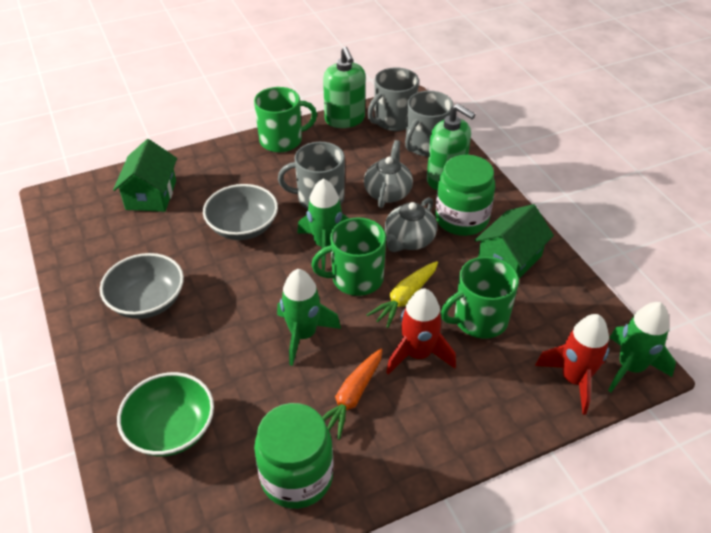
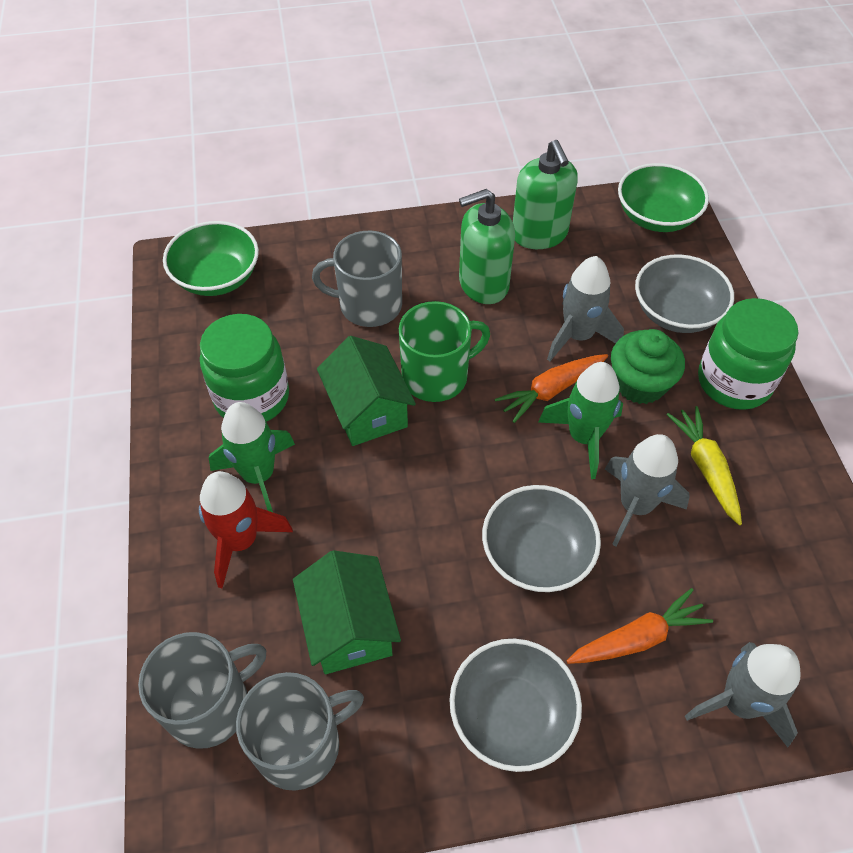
green bowl: 1 -> 2
green cupcake: 0 -> 1
green mug: 3 -> 1
green rocket: 3 -> 2
grey bowl: 2 -> 3
grey rocket: 0 -> 3
grey teapot: 2 -> 0
orange carrot: 1 -> 2
red rocket: 2 -> 1

